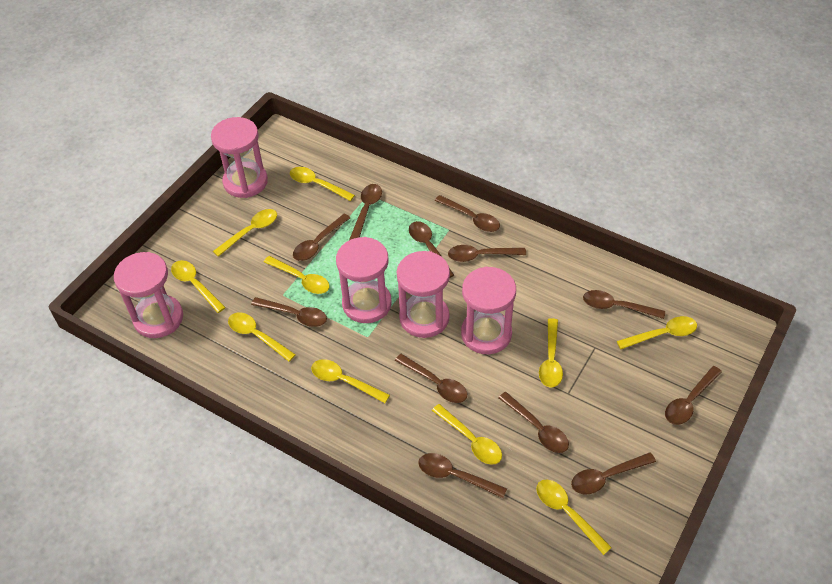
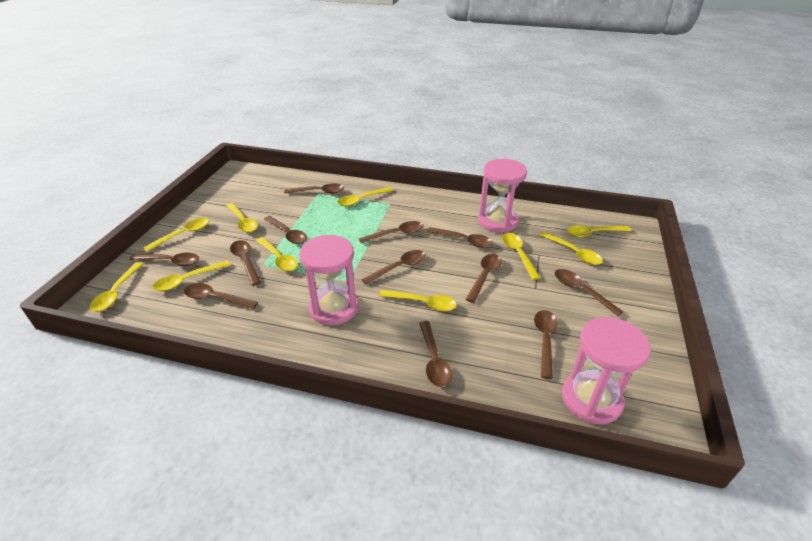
pink hourglass: 5 -> 3

